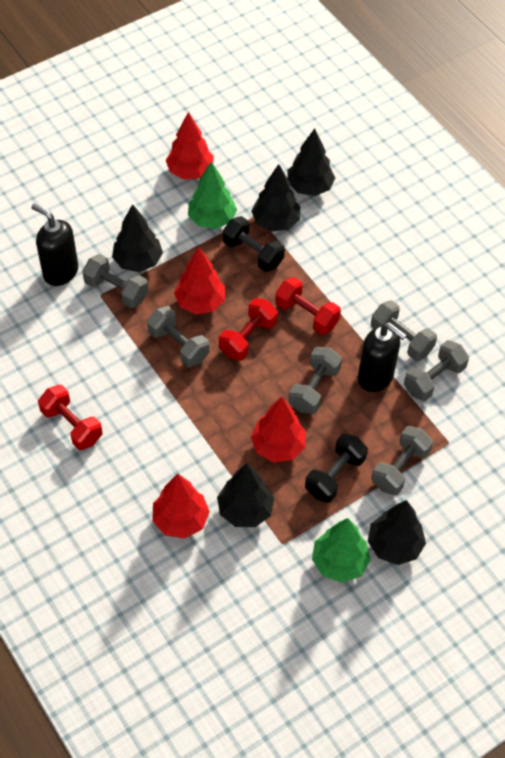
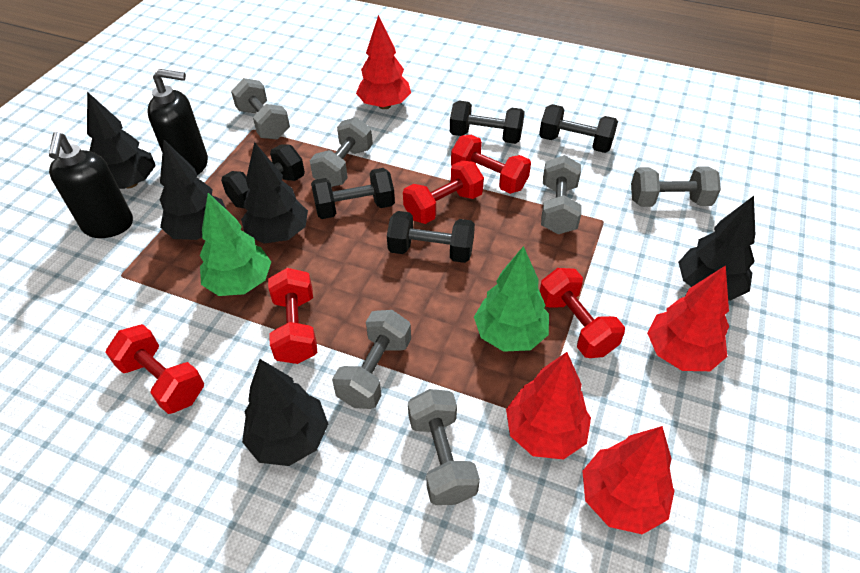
black dumbbell: 2 -> 5
red dumbbell: 3 -> 5

